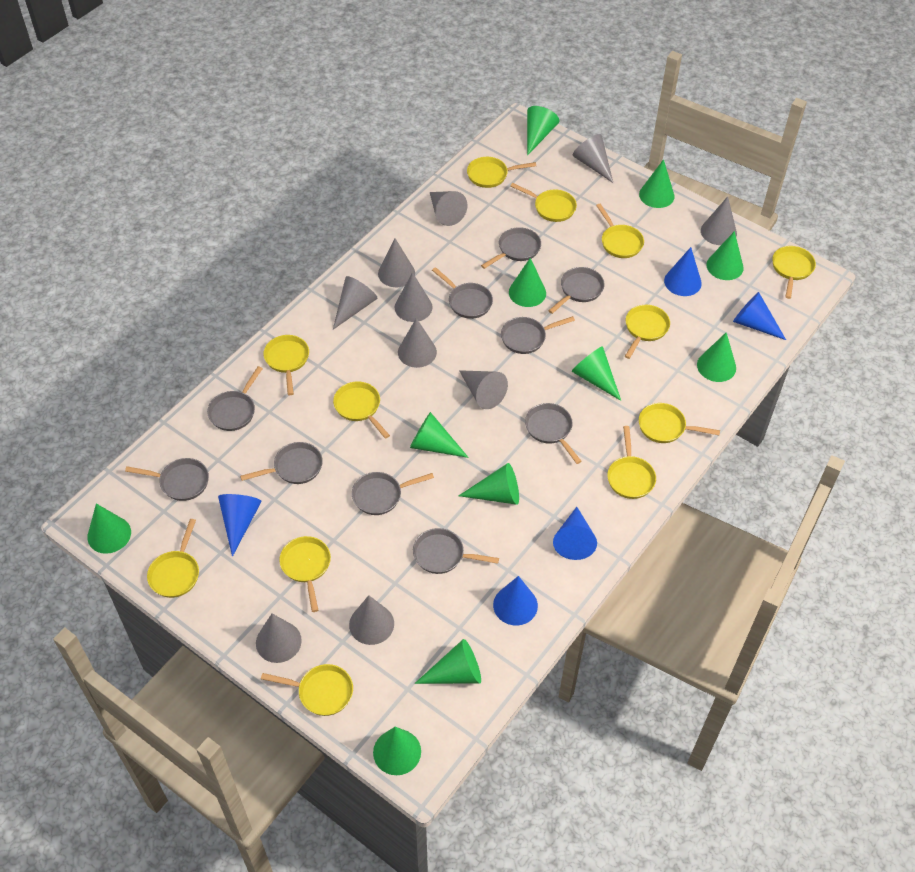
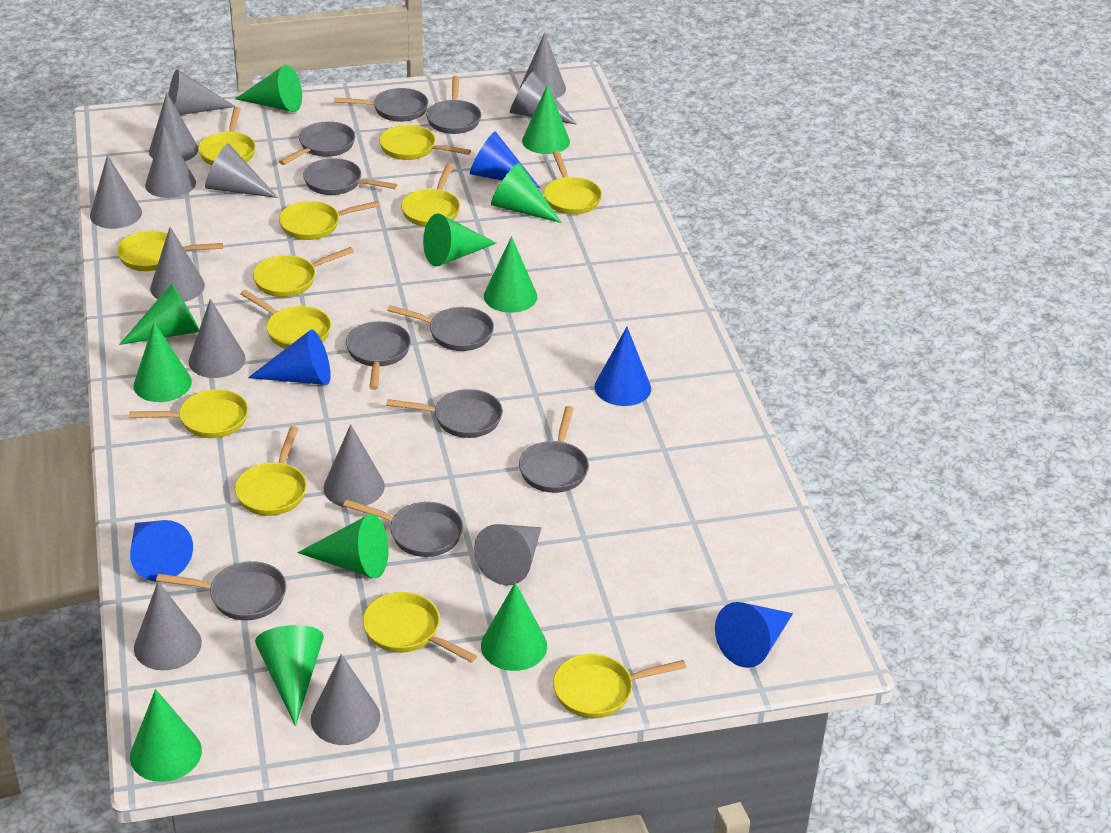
grey cone: 10 -> 13

